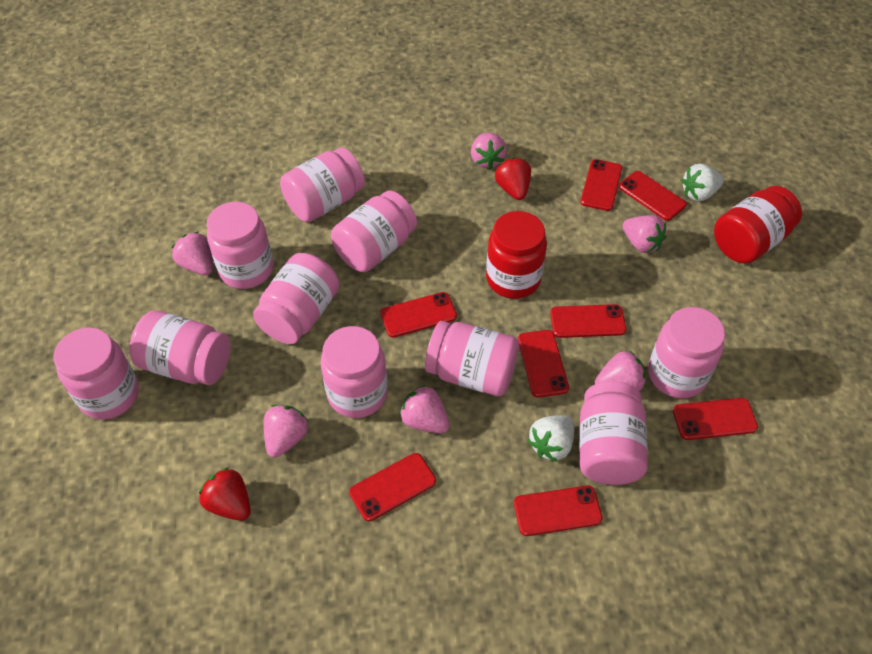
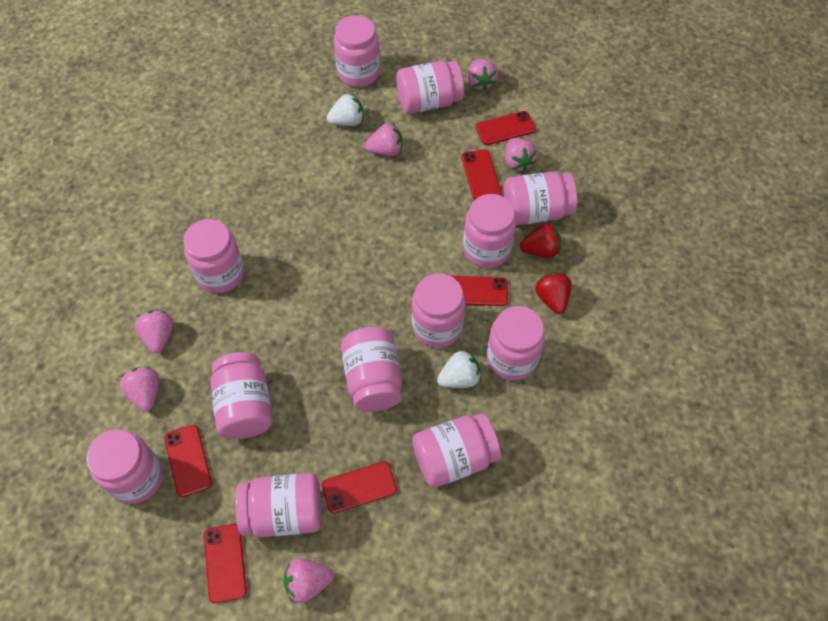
pink jar: 10 -> 12
red jar: 2 -> 0
red phone: 8 -> 6

